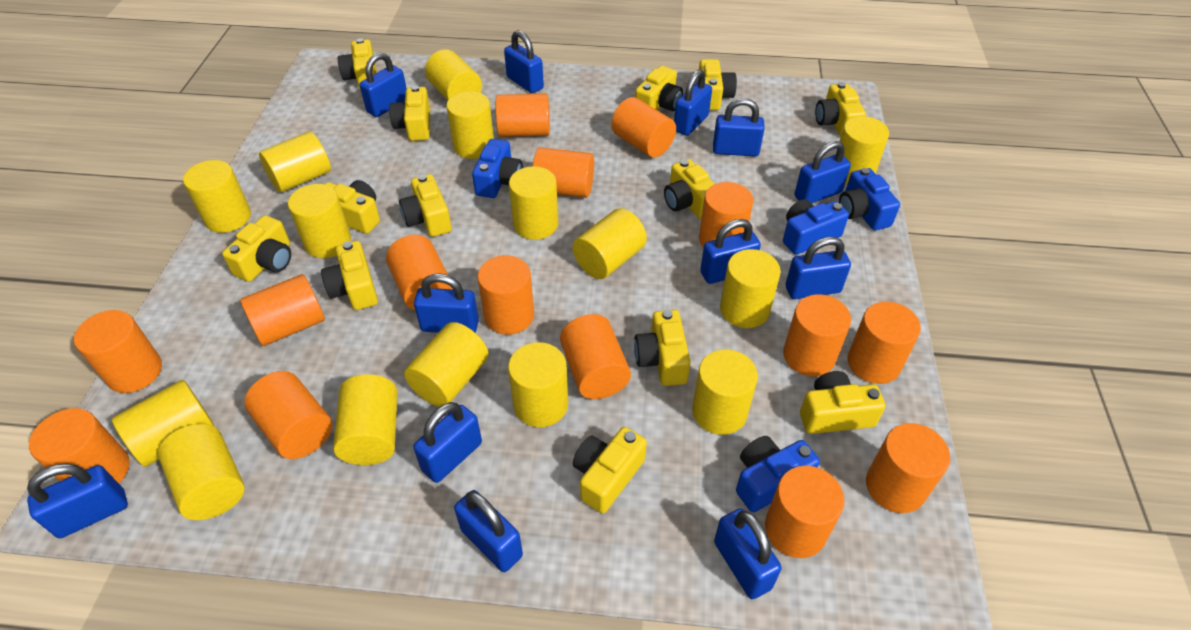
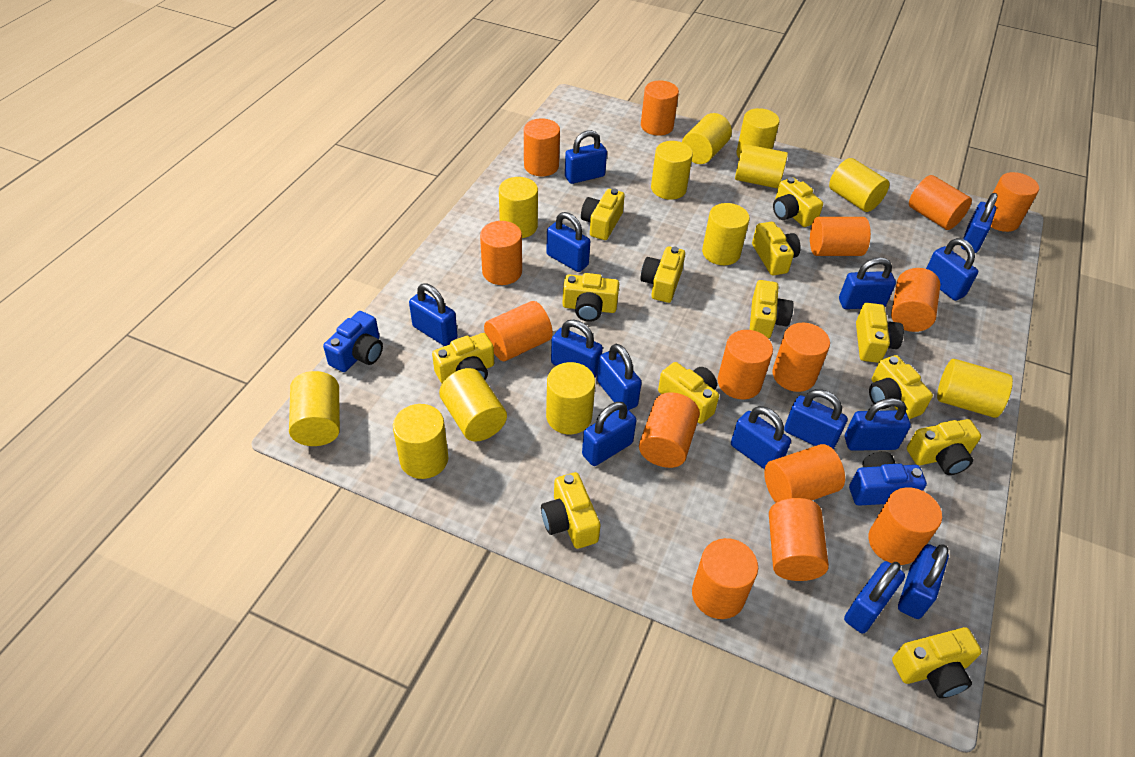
blue camera: 4 -> 2
blue padlock: 12 -> 14
yellow cylinder: 15 -> 12

